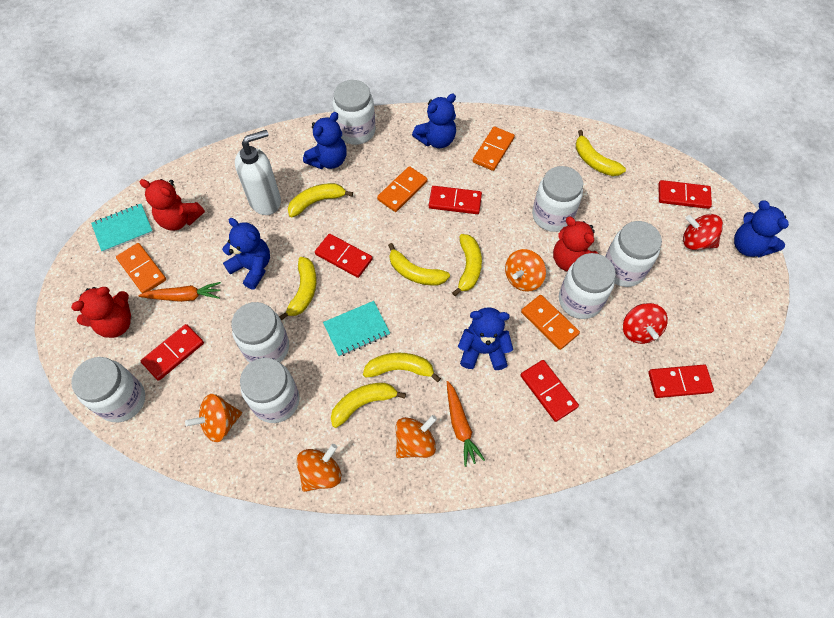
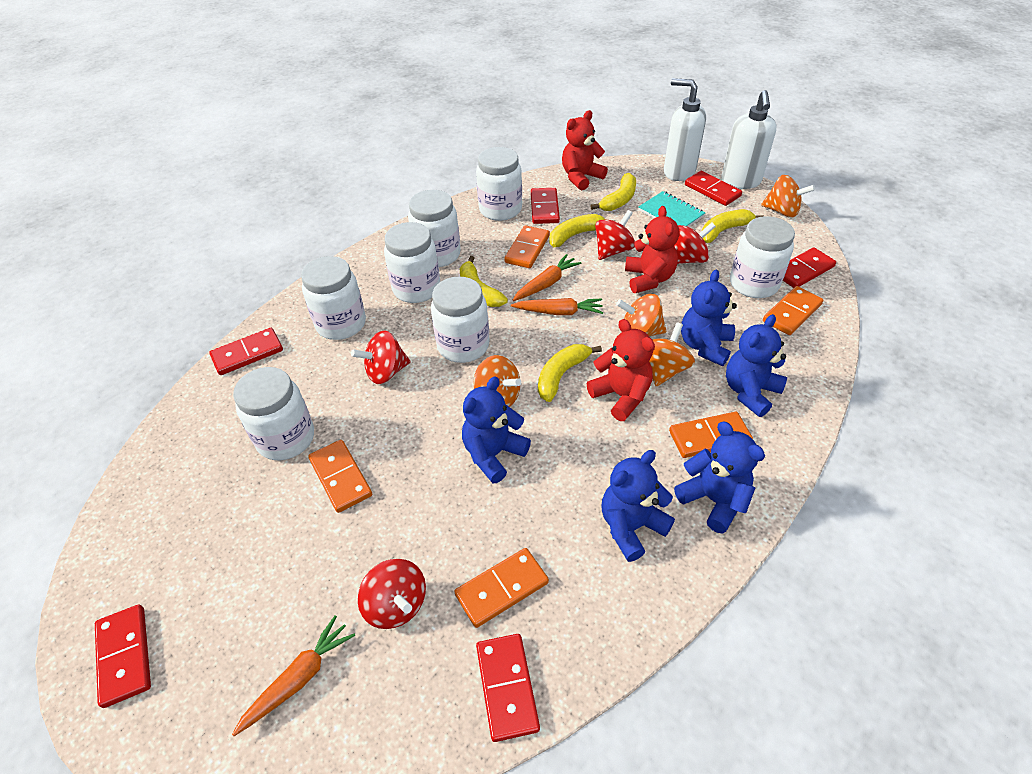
orange carrot: 2 -> 3
orange domino: 4 -> 5
red spinning top: 2 -> 4
turquoise notebook: 2 -> 1
white soap dispenser: 1 -> 2
yellow banana: 7 -> 5

